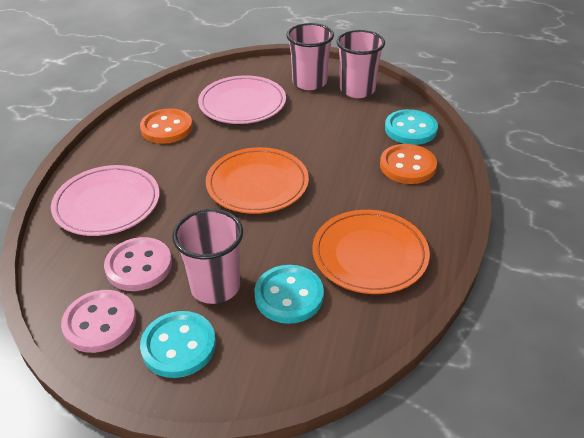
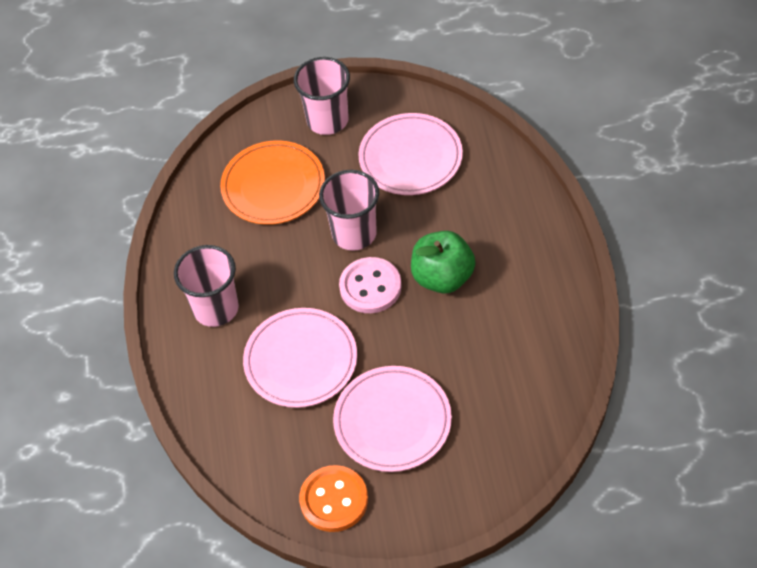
green apple: 0 -> 1
orange button: 2 -> 1
orange plate: 2 -> 1
pink button: 2 -> 1
pink plate: 2 -> 3
turquoise button: 3 -> 0

